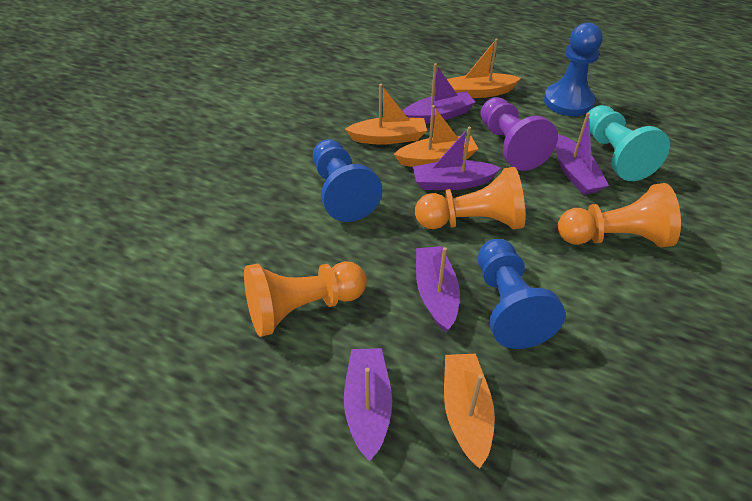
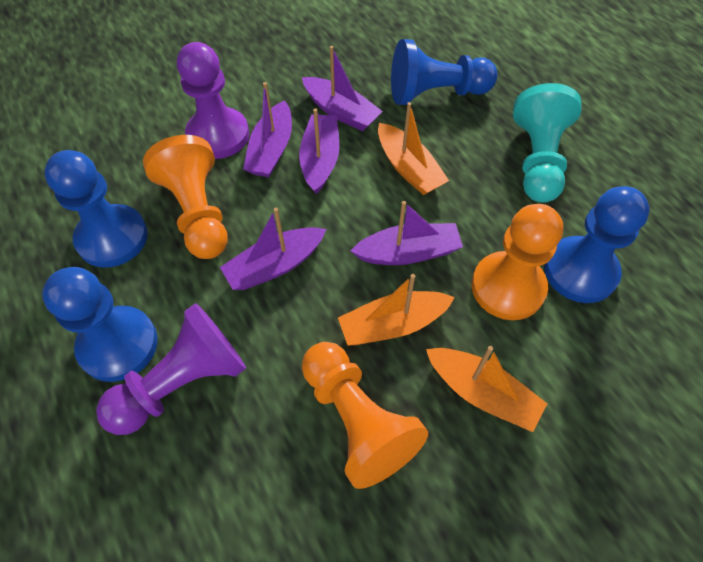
blue pawn: 3 -> 4
orange boat: 4 -> 3
purple pawn: 1 -> 2

